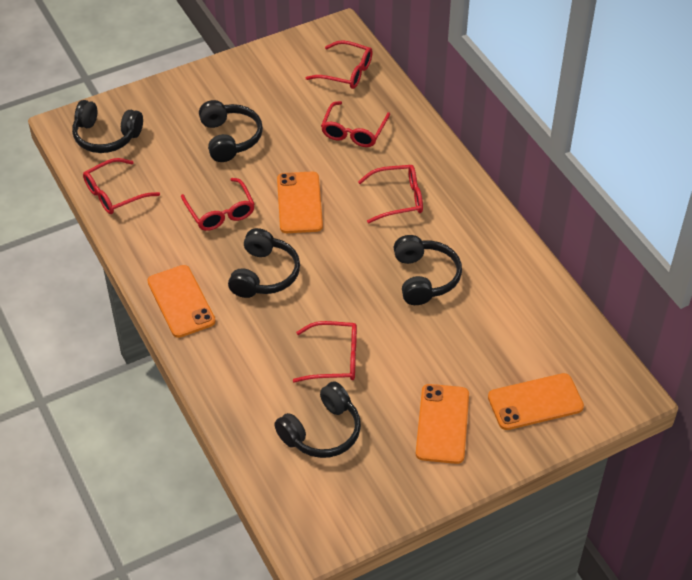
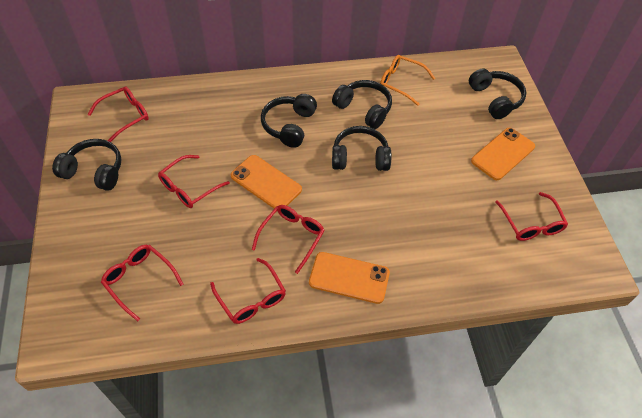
orange glasses: 0 -> 1
orange phone: 4 -> 3

